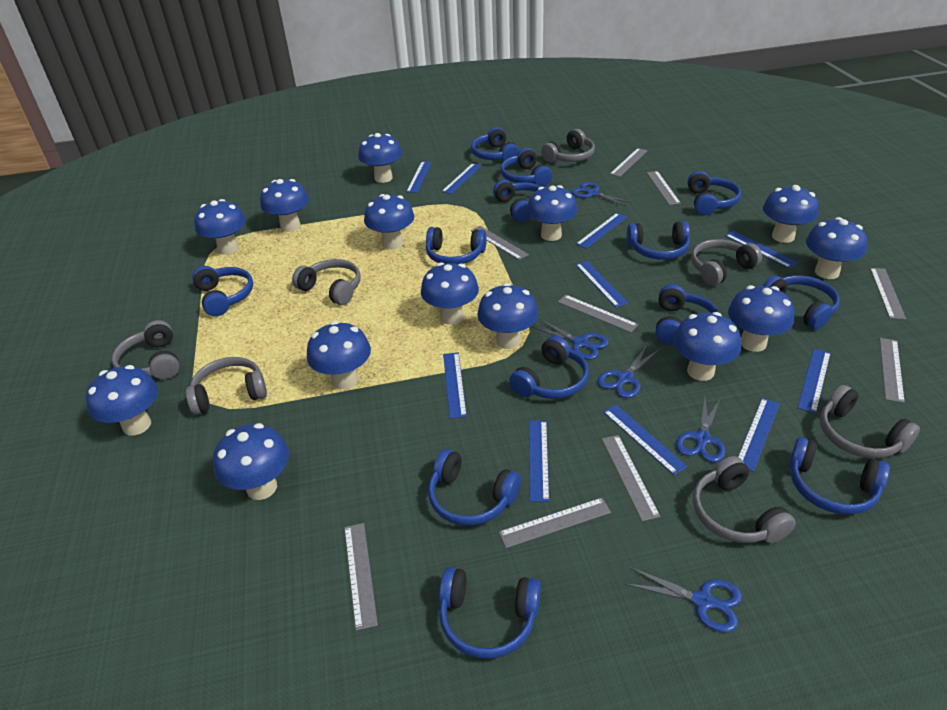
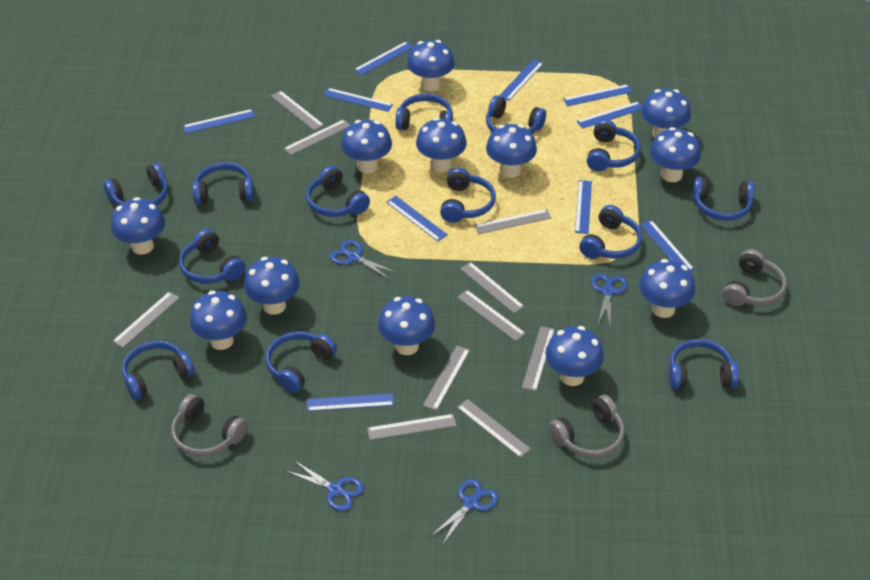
blue mushroom: 14 -> 12
blue scissors: 5 -> 4
grey headphones: 7 -> 3
grey ruler: 9 -> 10

